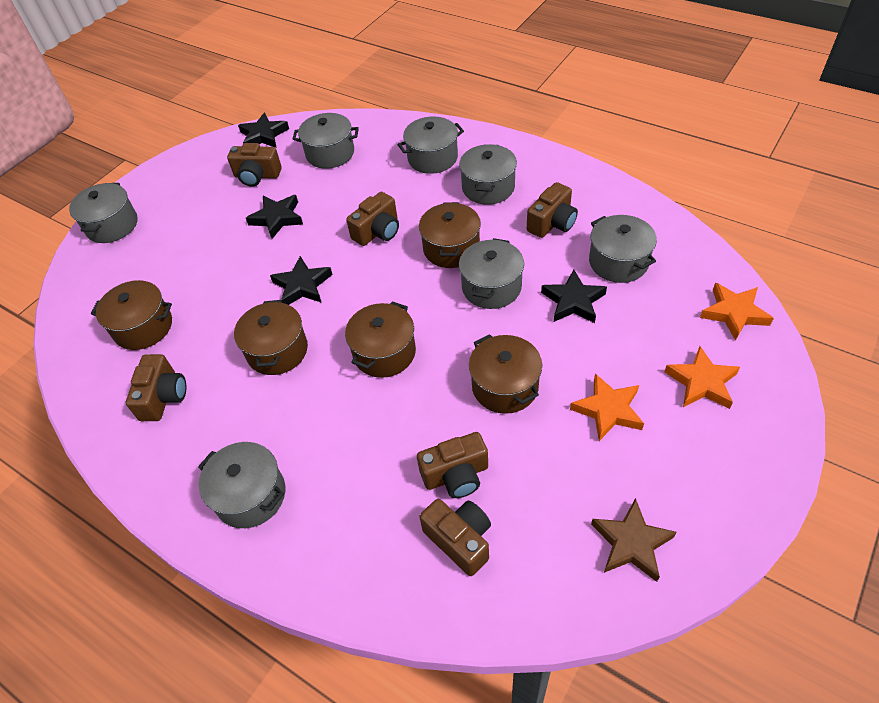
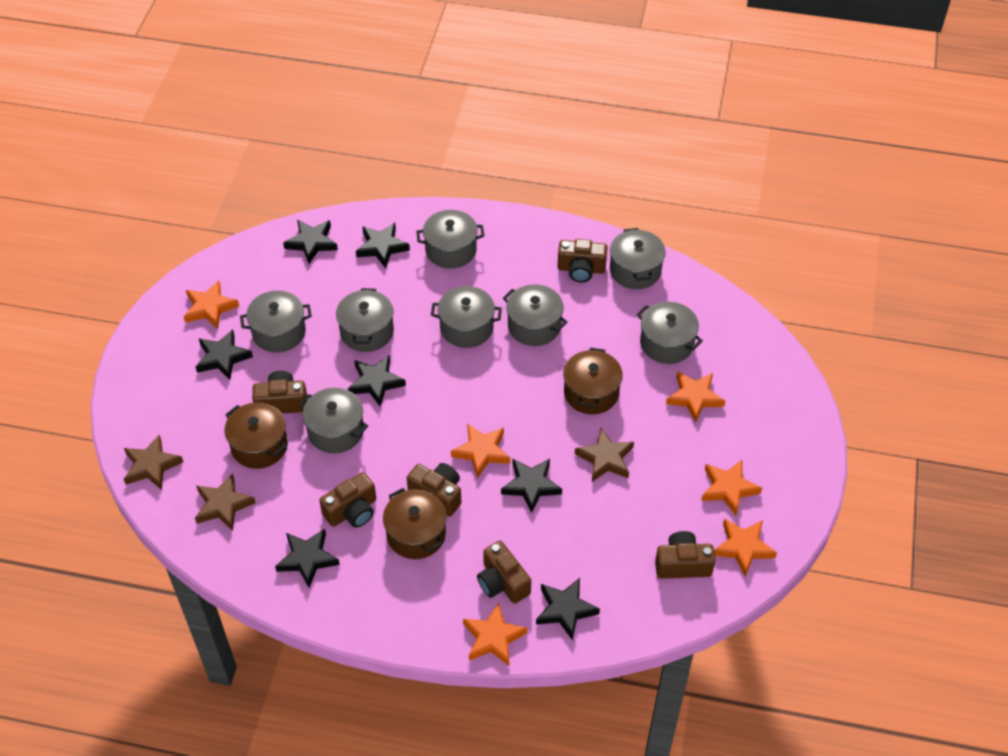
black star: 4 -> 7
brown pot: 5 -> 3
brown star: 1 -> 3
grey pot: 7 -> 8
orange star: 3 -> 6

